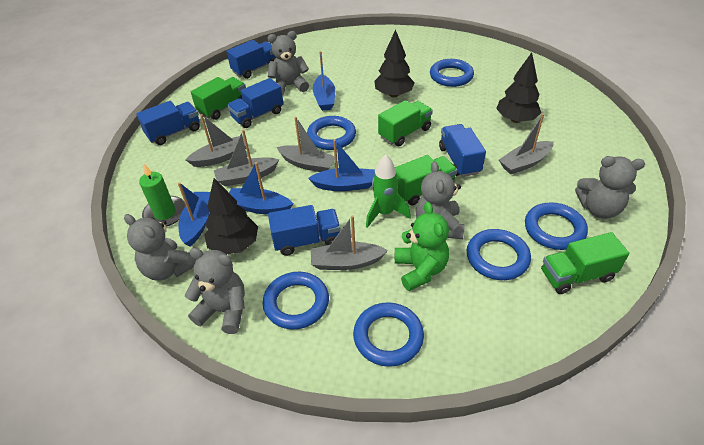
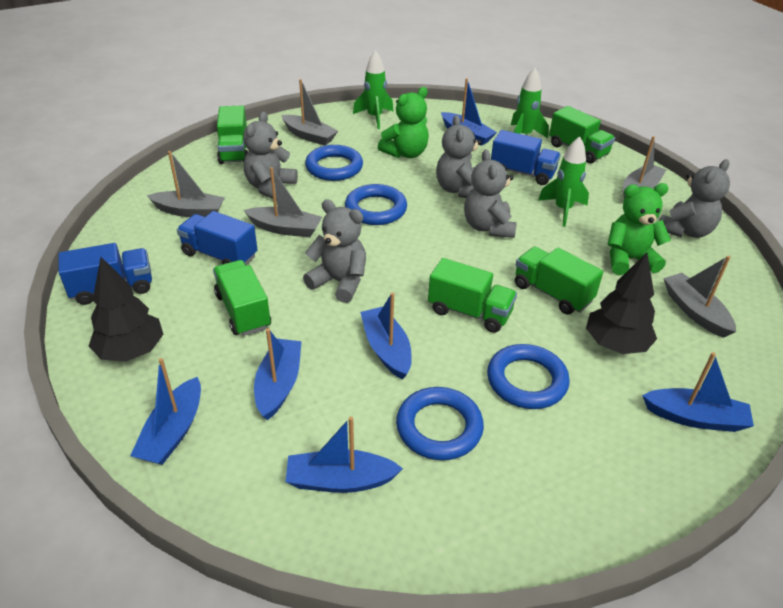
black tree: 3 -> 2
blue boat: 4 -> 6
blue ring: 6 -> 4
blue truck: 5 -> 3
green candle: 1 -> 0
green rocket: 1 -> 3
green teddy bear: 1 -> 2
green truck: 4 -> 5

